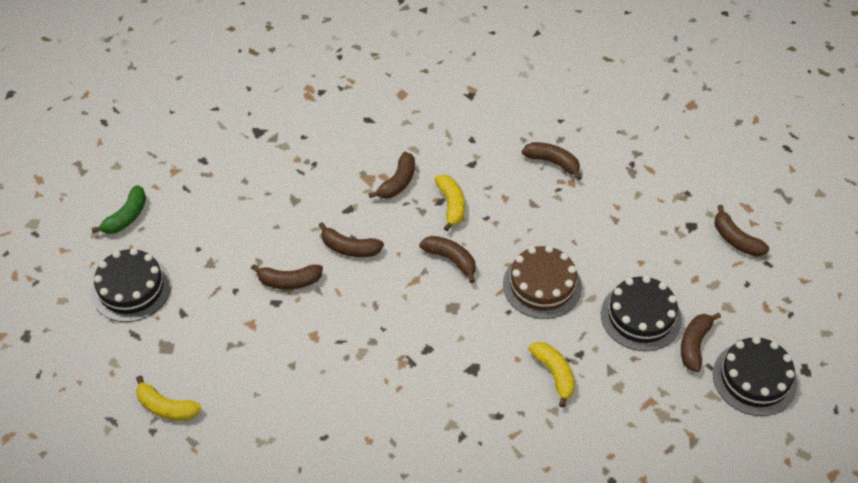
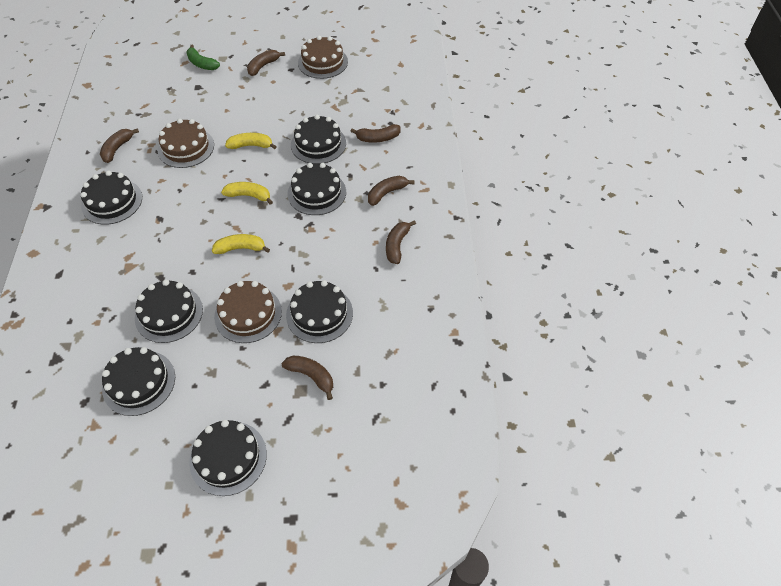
black cake: 3 -> 7
brown banana: 7 -> 6
brown cake: 1 -> 3

